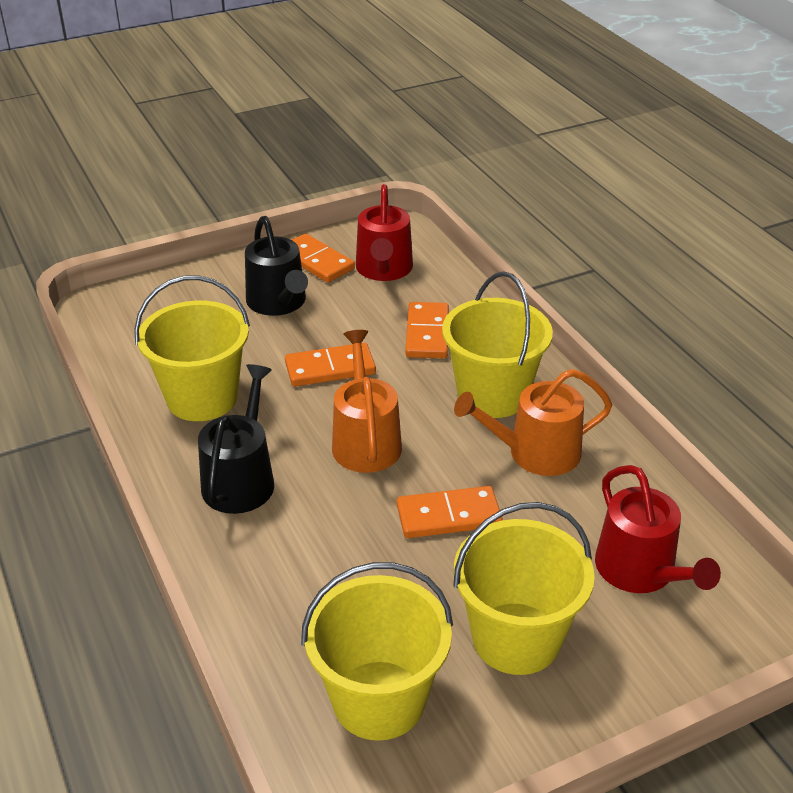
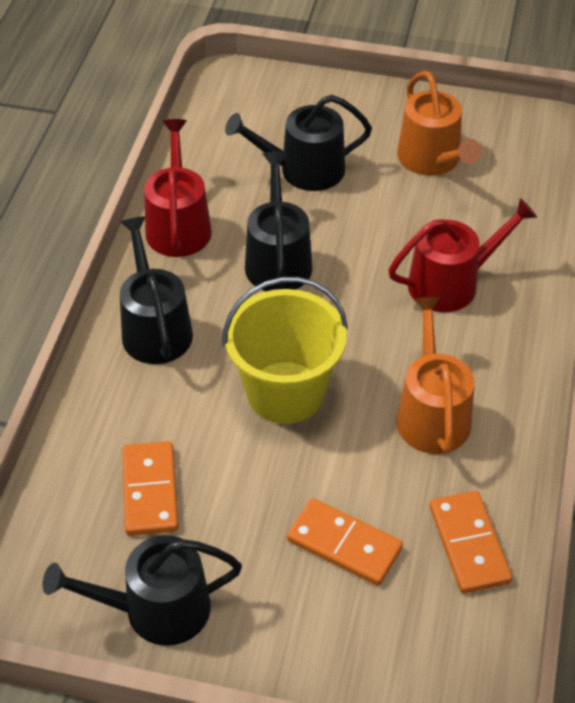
black watering can: 2 -> 4
orange domino: 4 -> 3
yellow bucket: 4 -> 1

